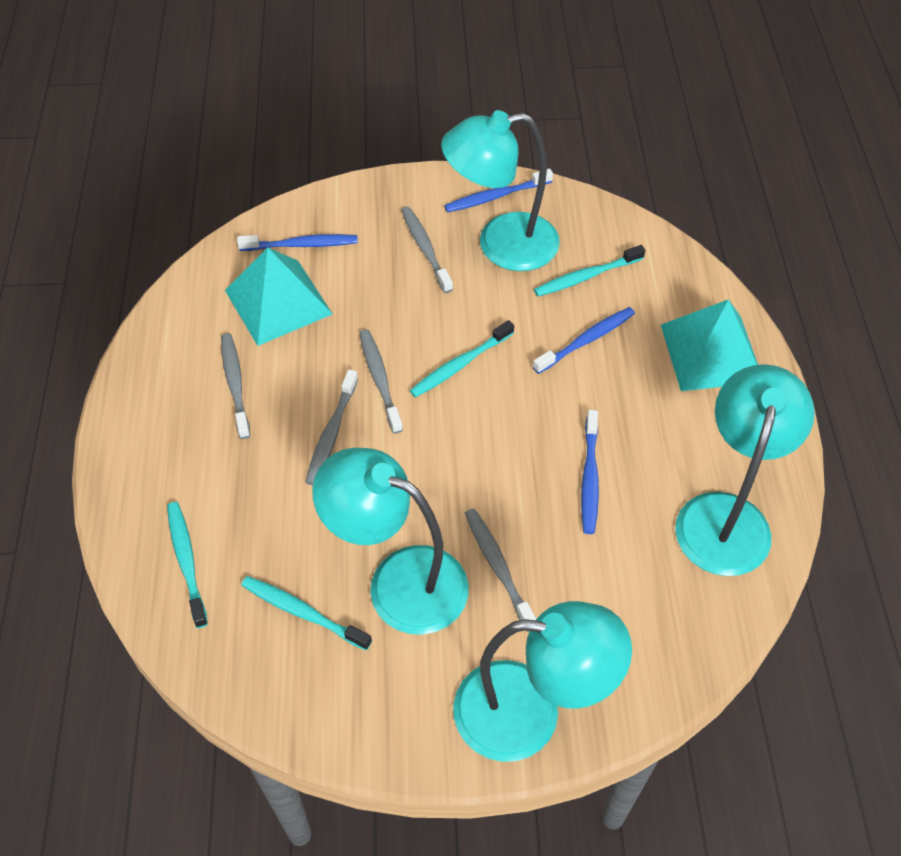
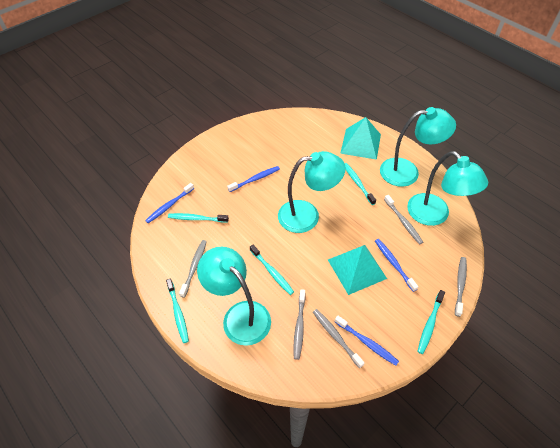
turquoise toothbrush: 4 -> 5

